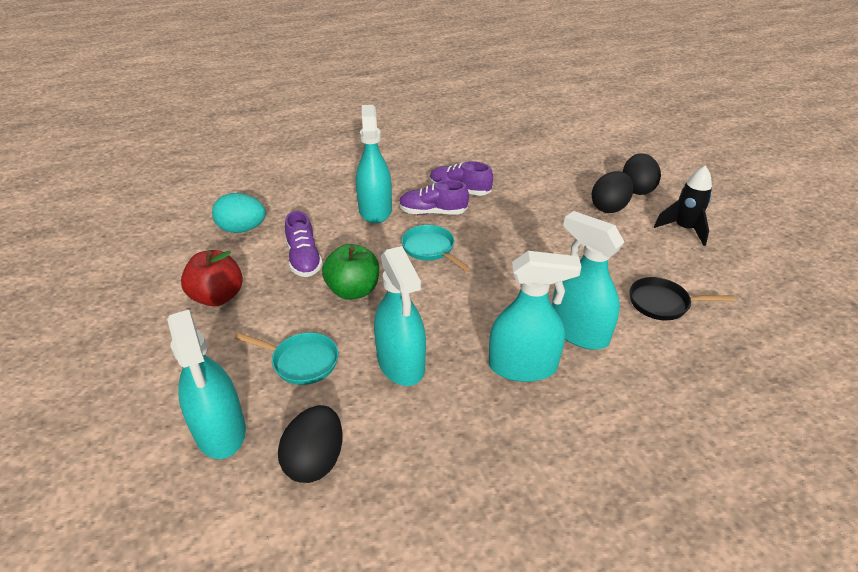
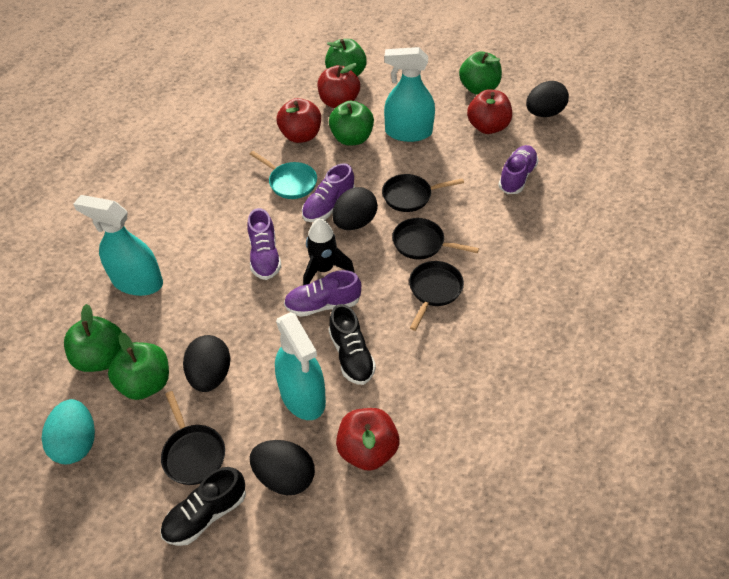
black egg: 3 -> 4
black pan: 1 -> 4
black shoe: 0 -> 2
green apple: 1 -> 5
purple shoe: 3 -> 4
red apple: 1 -> 4
turquoise pan: 2 -> 1
turquoise spray bottle: 5 -> 3

